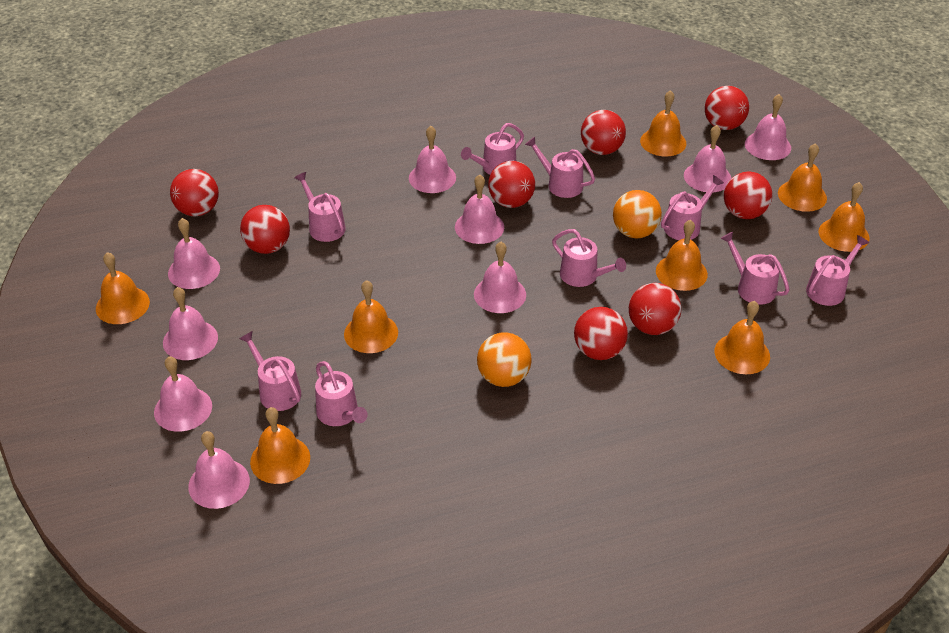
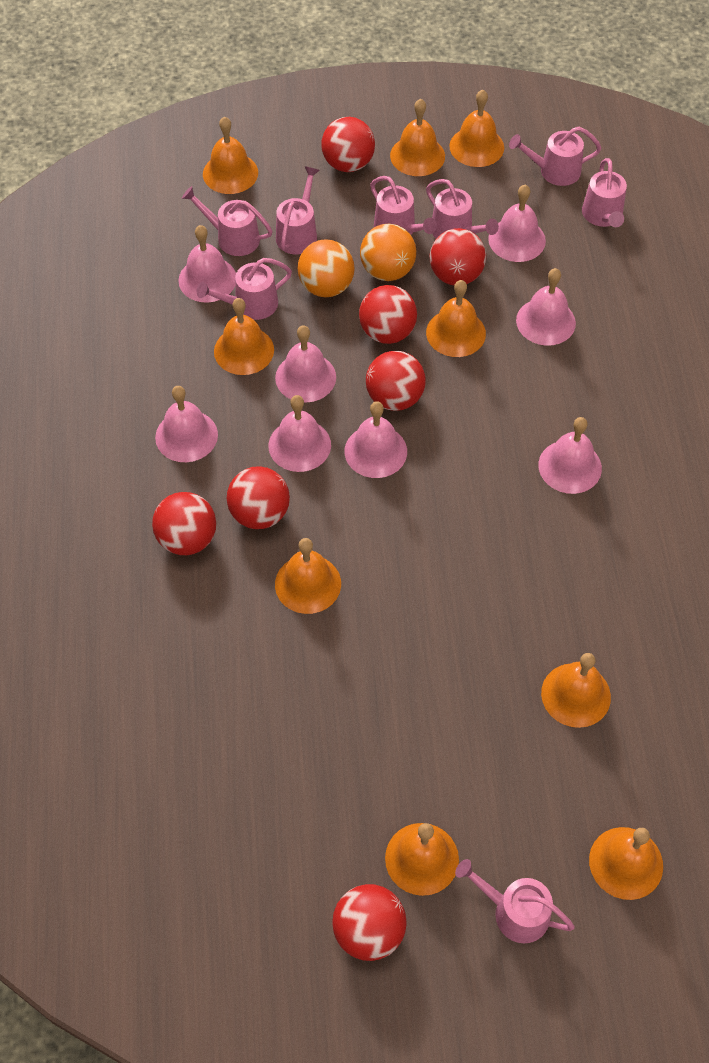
orange bell: 8 -> 9
pink bell: 9 -> 8
pink watering can: 9 -> 8
red ball: 8 -> 7

